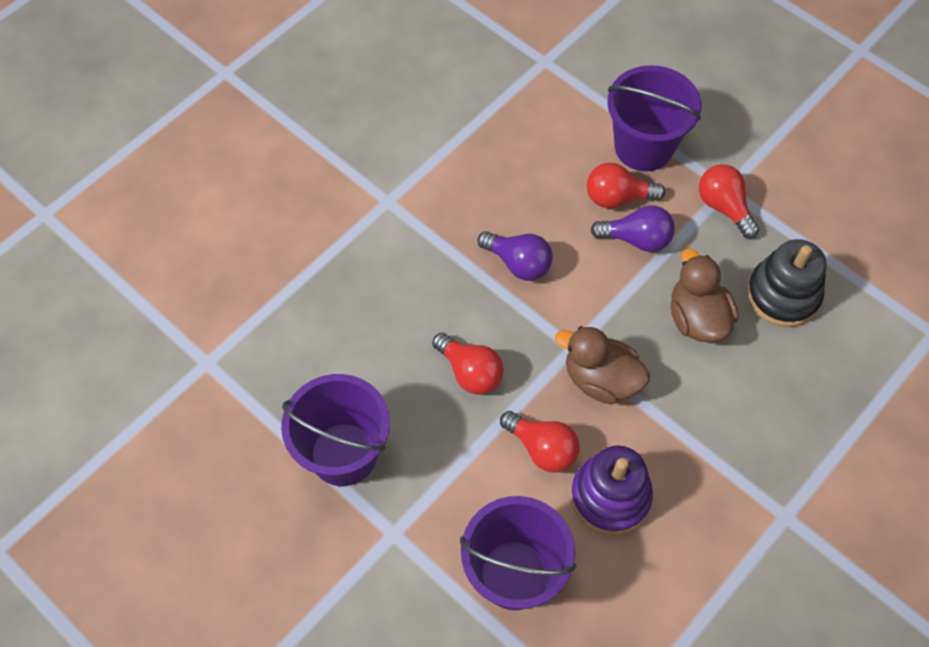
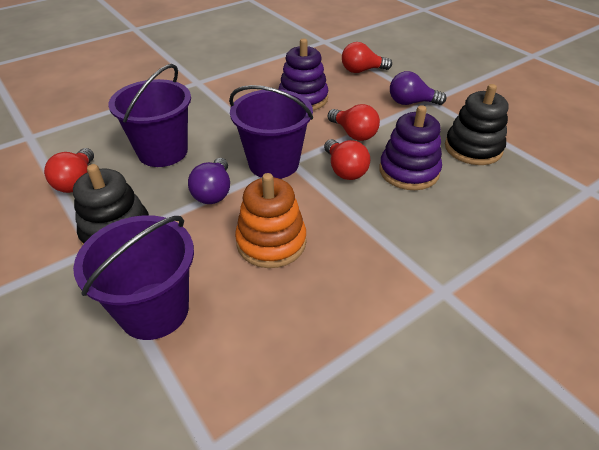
black stacking toy: 1 -> 2
brown duck: 2 -> 0
orange stacking toy: 0 -> 1
purple stacking toy: 1 -> 2

